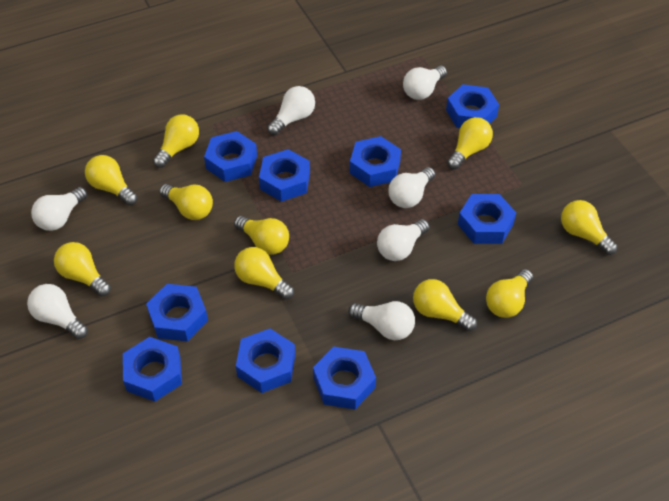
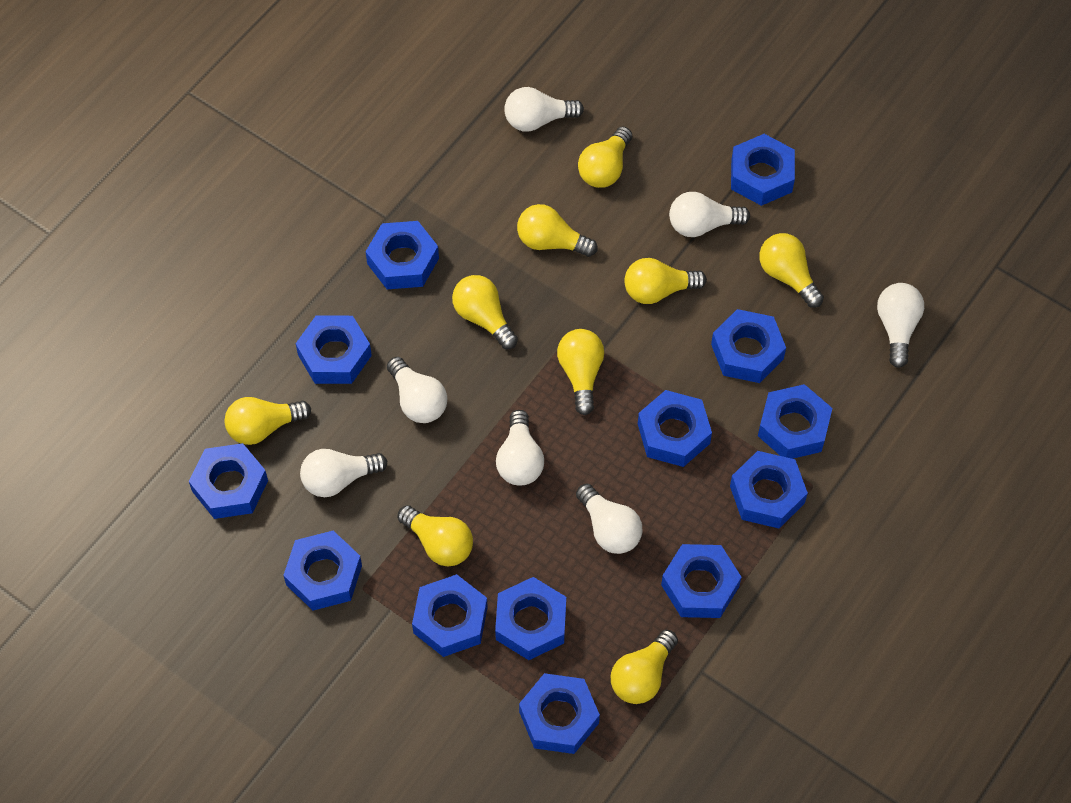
blue nut: 9 -> 13
yellow light bulb: 10 -> 9

